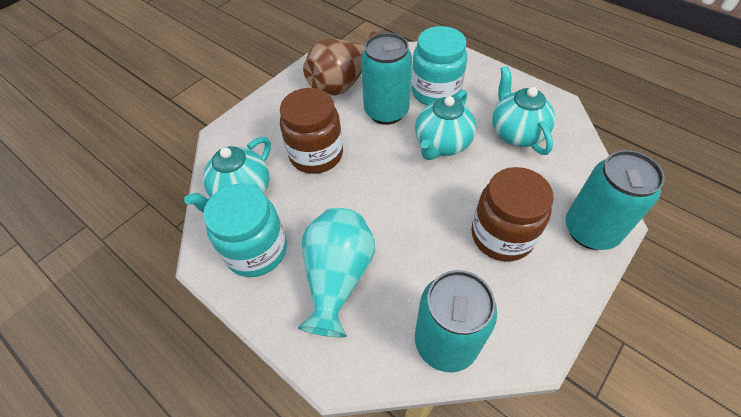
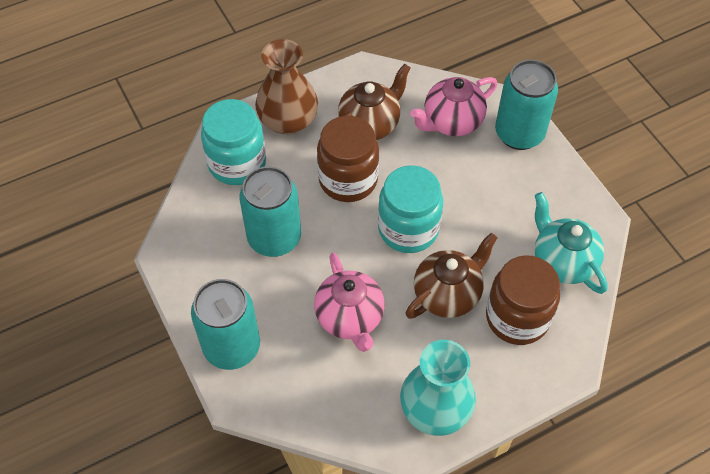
brown teapot: 0 -> 2
pink teapot: 0 -> 2
turquoise teapot: 3 -> 1

